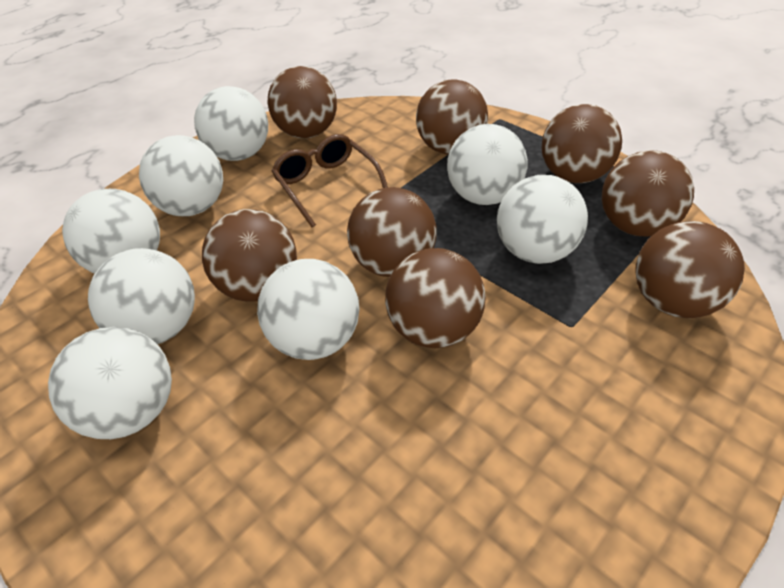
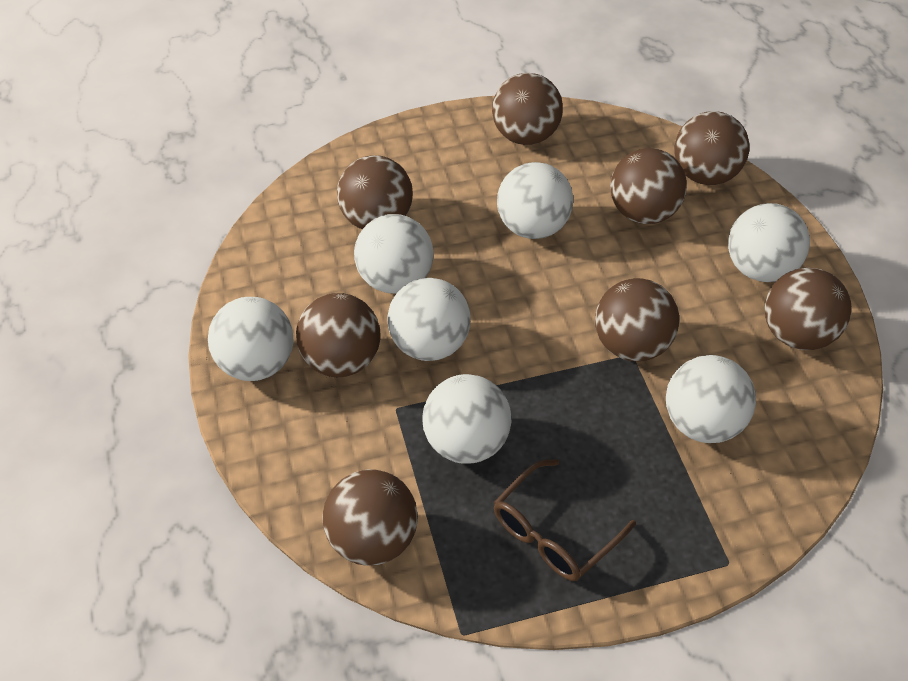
white ball: 8 -> 7

